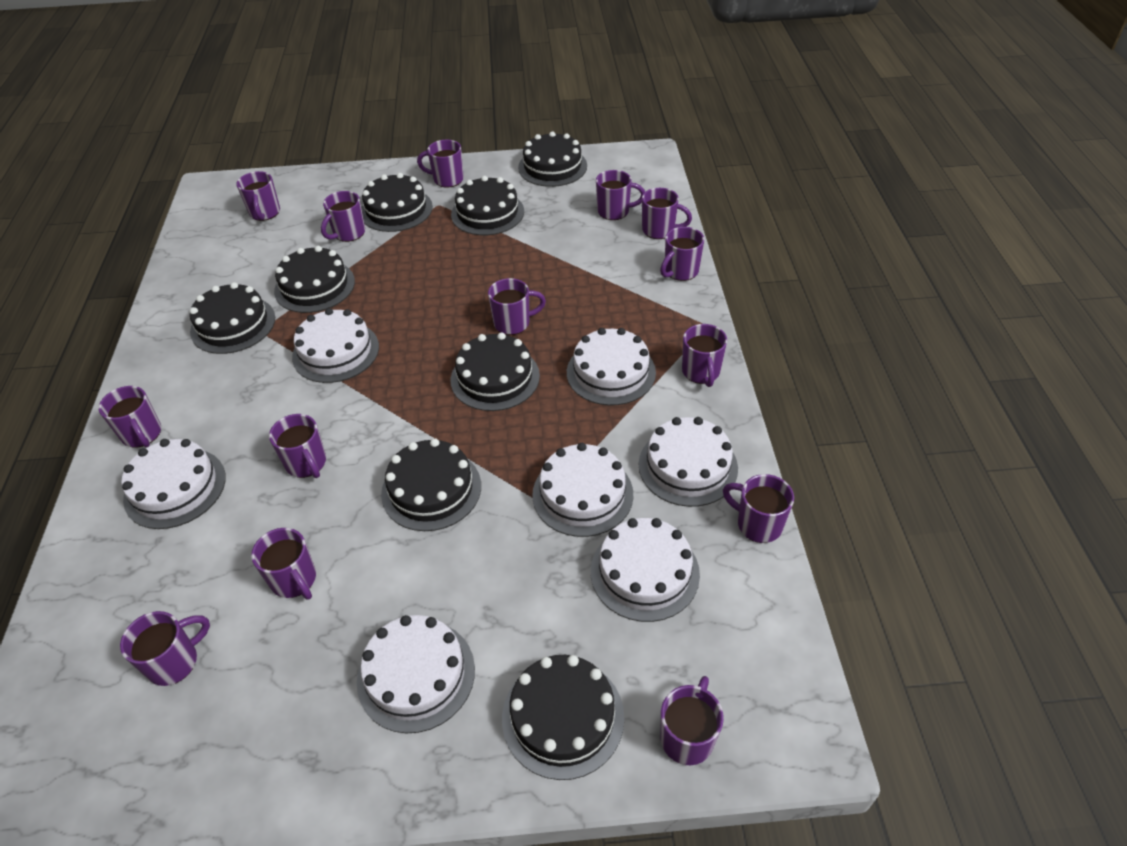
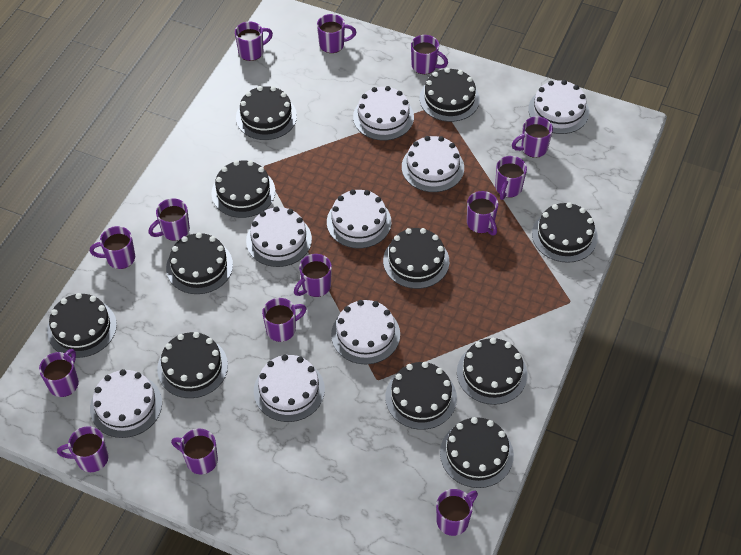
black cake: 8 -> 11
white cake: 7 -> 8

